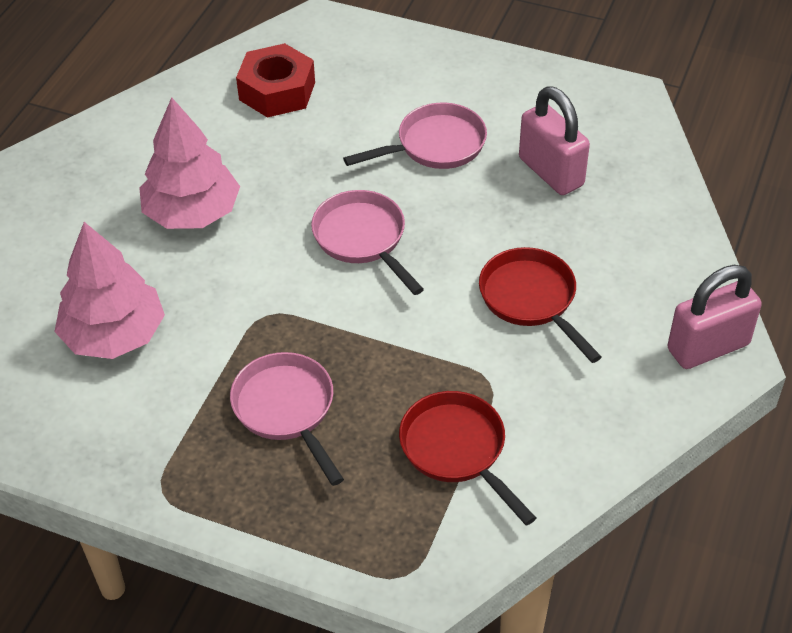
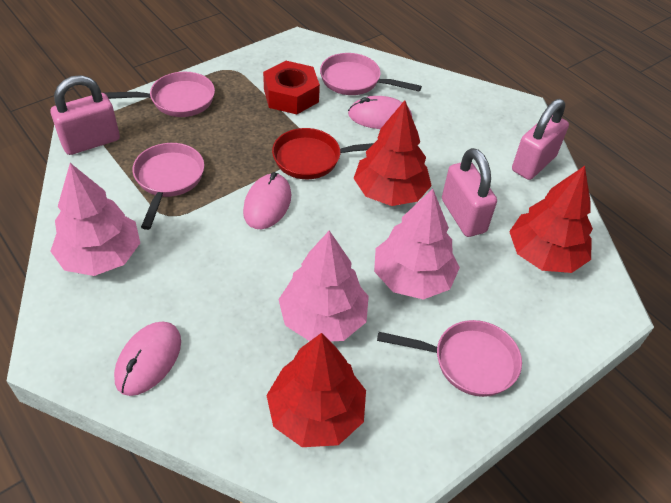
pink mouse: 0 -> 3
pink padlock: 2 -> 3
pink pan: 3 -> 4
pink tree: 2 -> 3
red pan: 2 -> 1
red tree: 0 -> 3

